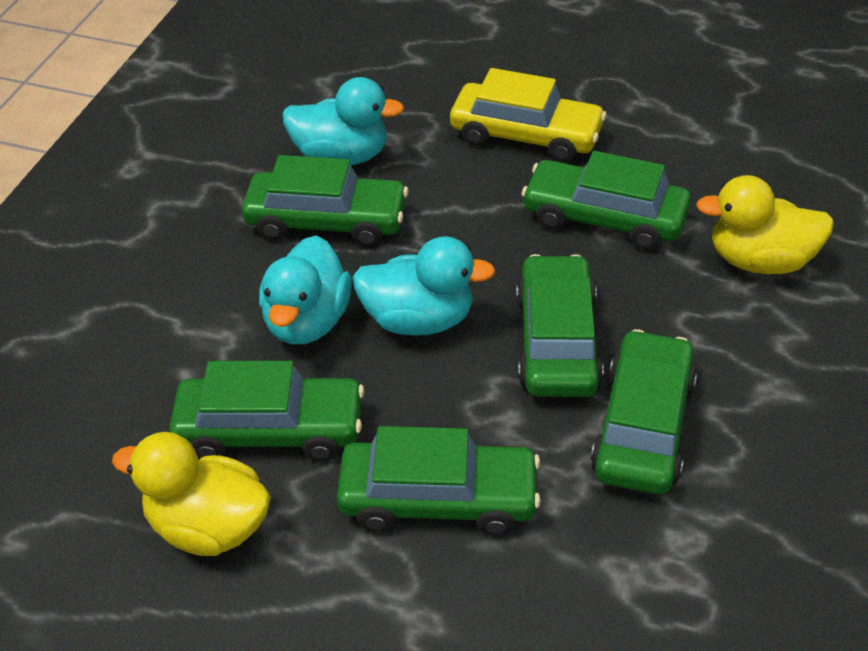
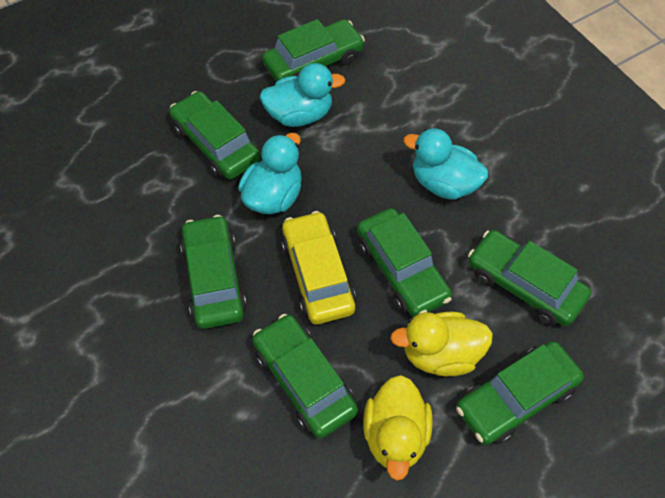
green car: 6 -> 7

